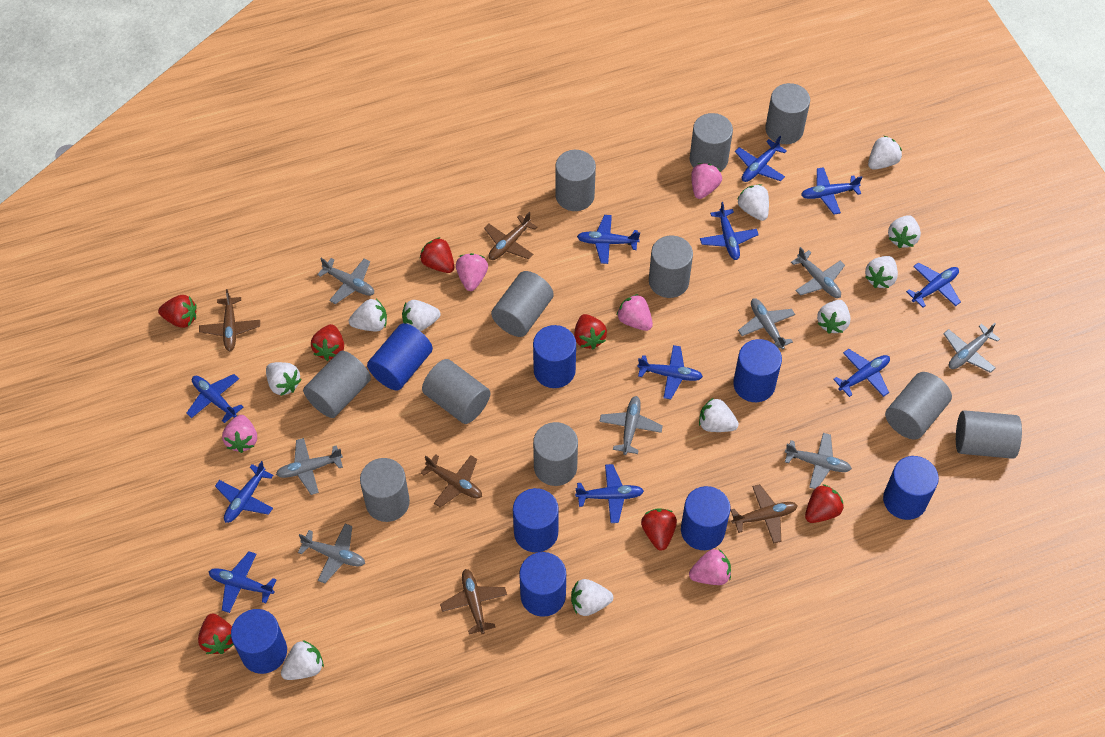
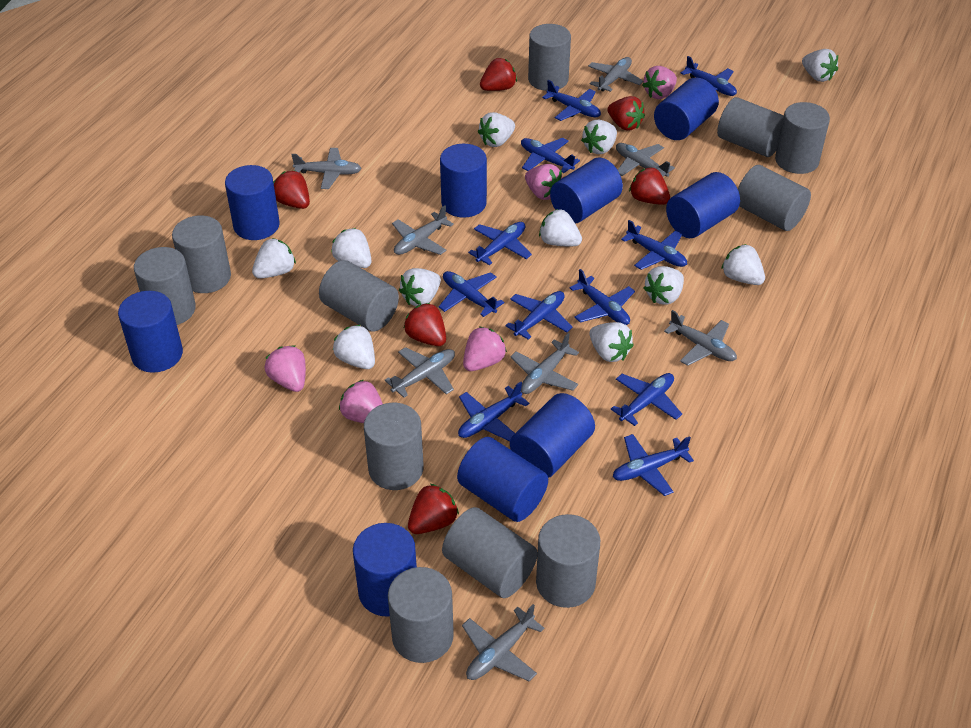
blue cylinder: 8 -> 9
brown plane: 5 -> 0
red strawberry: 7 -> 6

